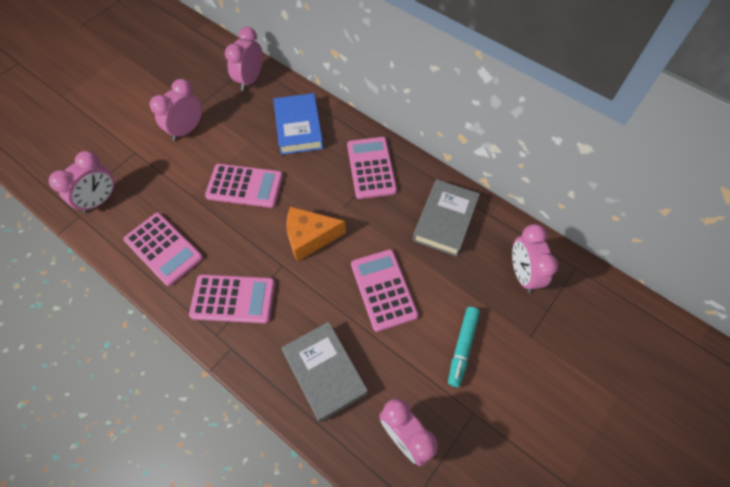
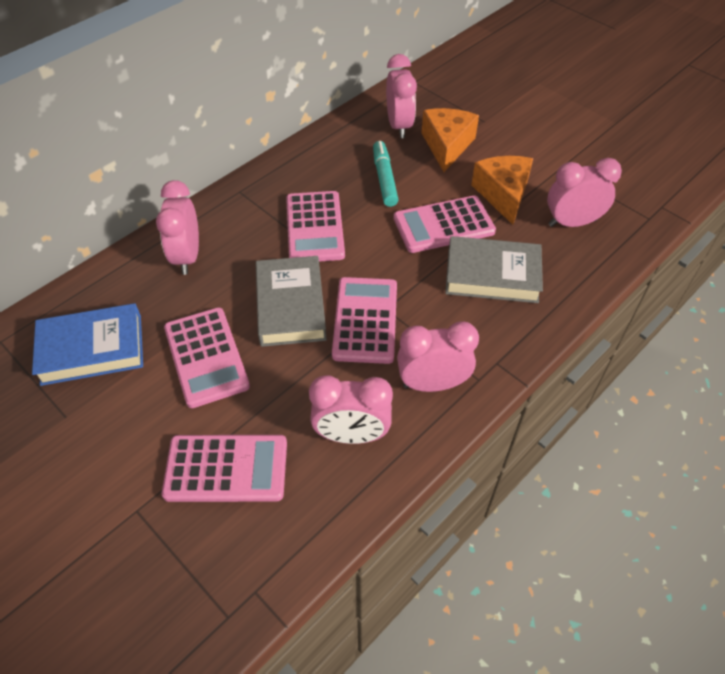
orange cheese: 1 -> 2

